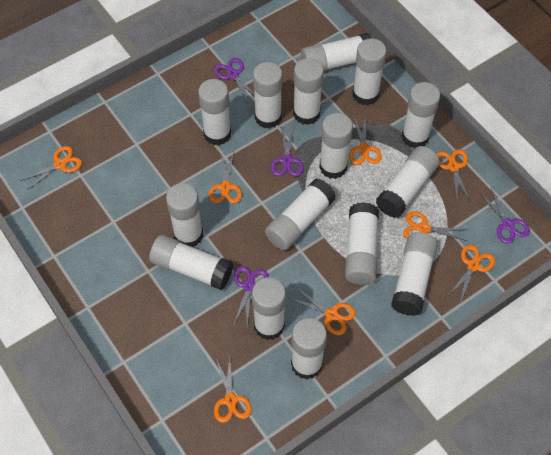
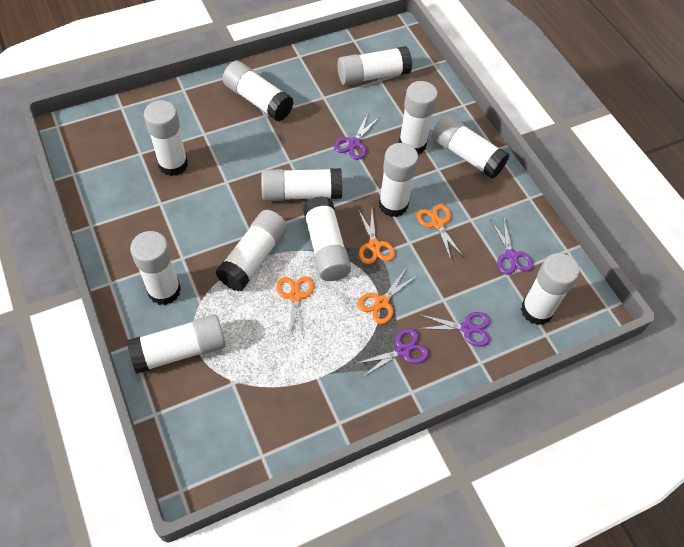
orange scissors: 8 -> 4
white glue stick: 15 -> 12

